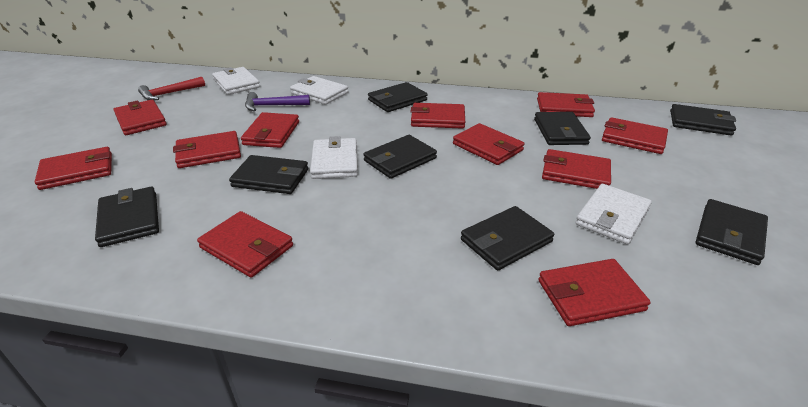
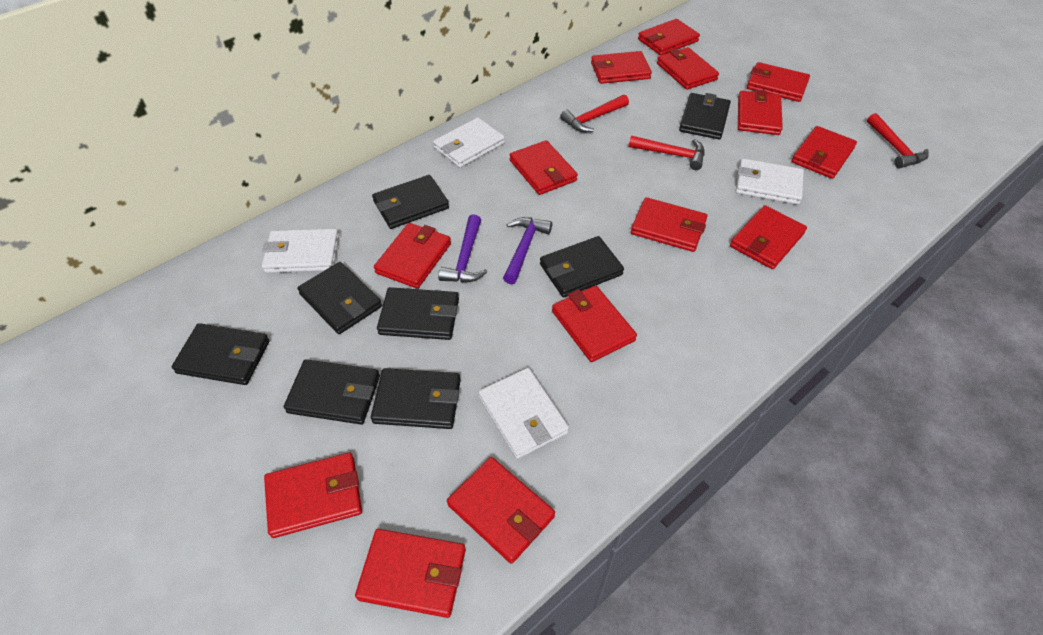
purple hammer: 1 -> 2
red hammer: 1 -> 3
red wallet: 11 -> 14

